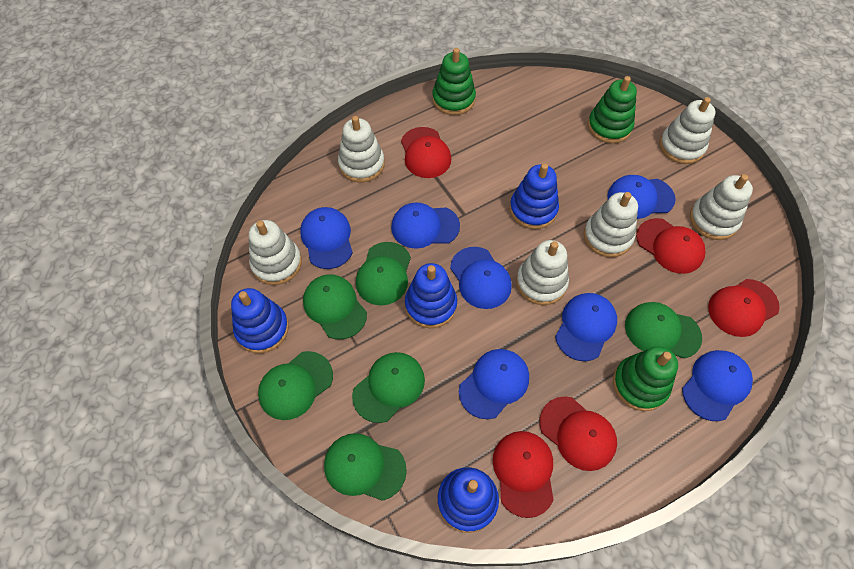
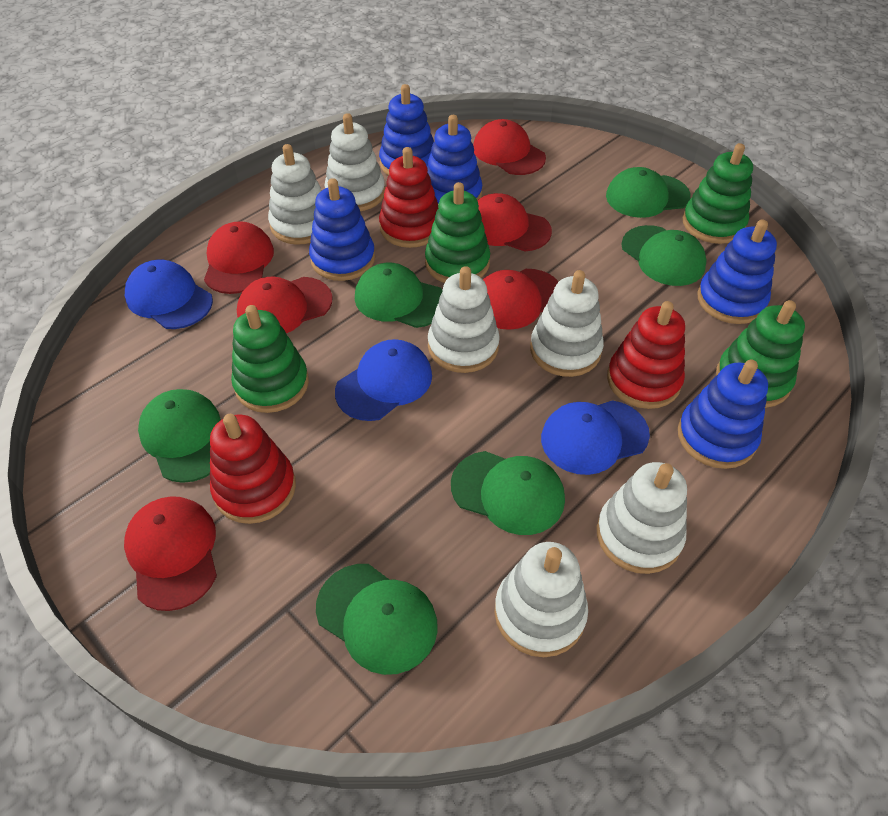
blue cap: 7 -> 3
blue stacking toy: 4 -> 5
green stacking toy: 3 -> 4
red cap: 5 -> 6
red stacking toy: 0 -> 3

